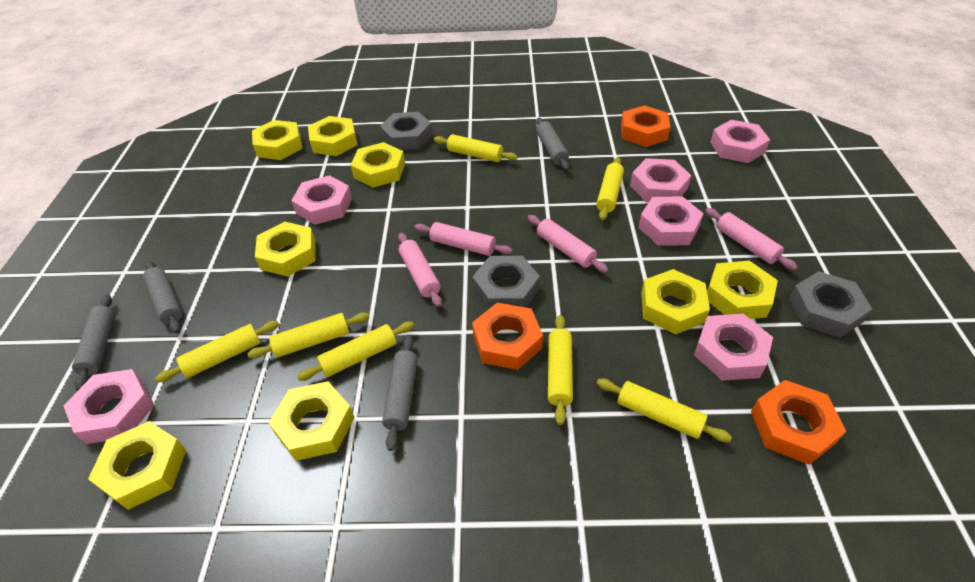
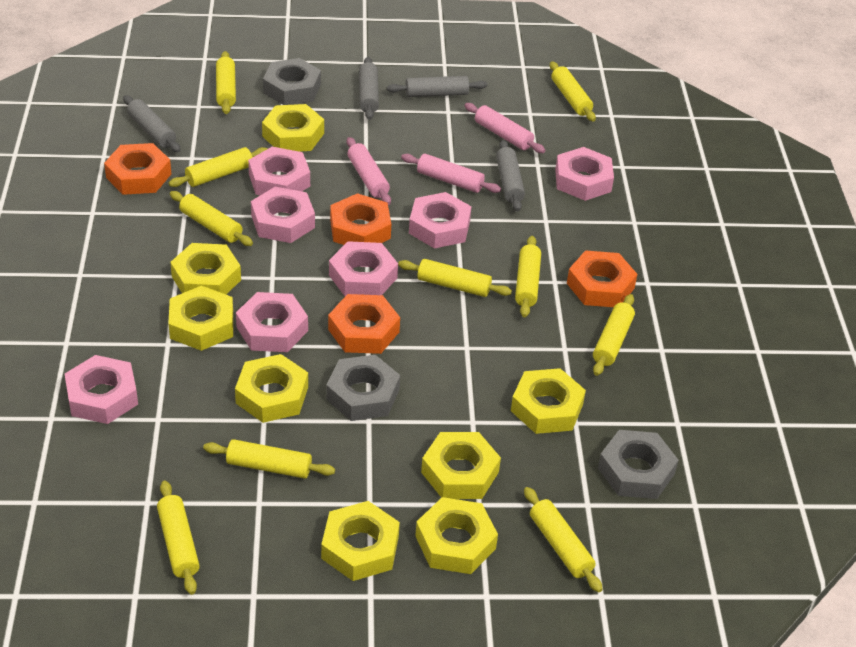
orange nut: 3 -> 4
pink nut: 6 -> 7
pink rolling pin: 4 -> 3
yellow rolling pin: 7 -> 10

